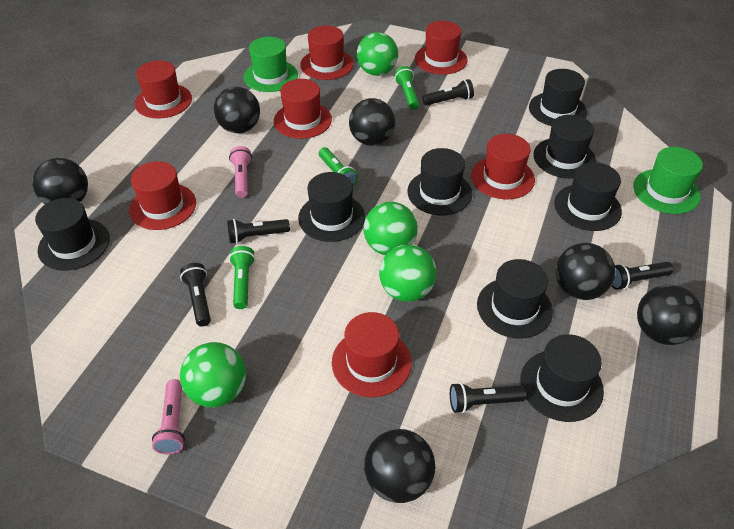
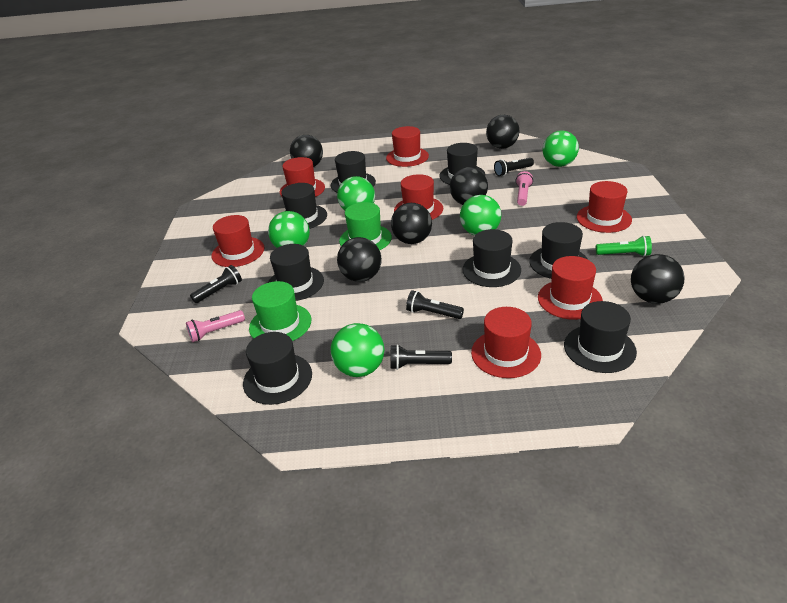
black flashlight: 5 -> 4
green ball: 4 -> 5
green flashlight: 3 -> 1

